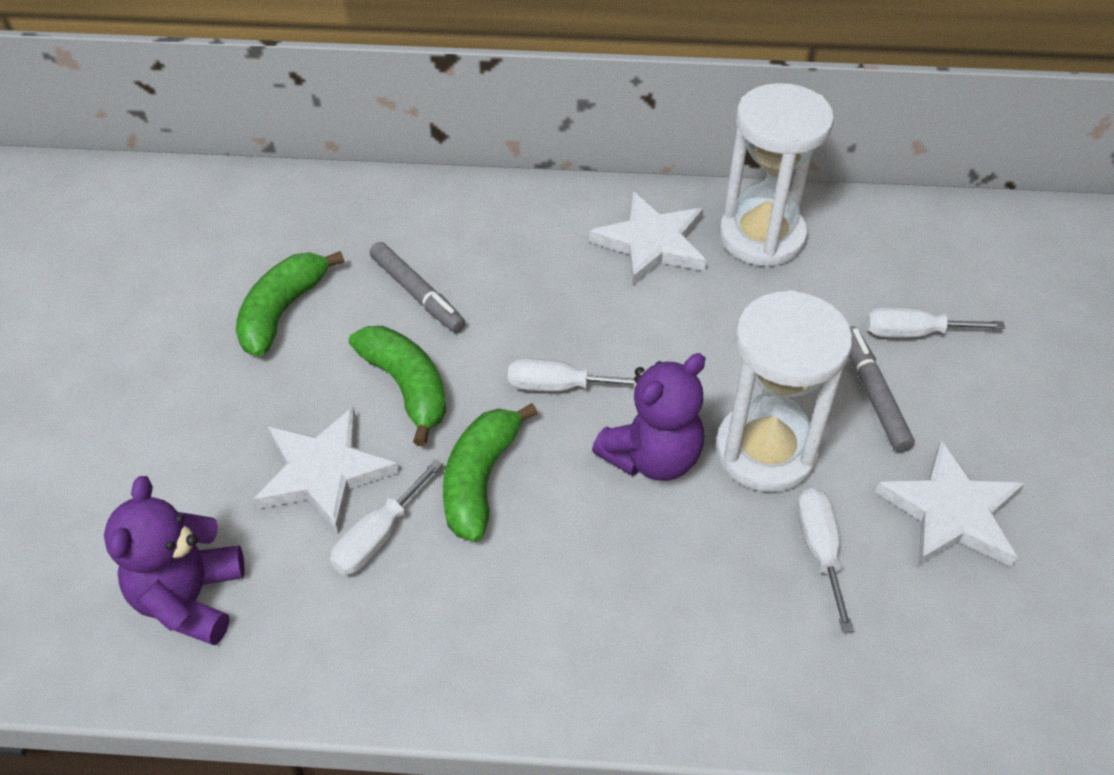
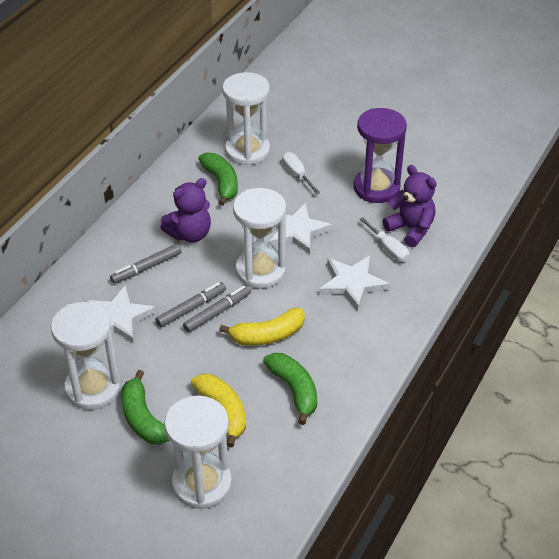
grey marker: 2 -> 3
purple hourglass: 0 -> 1
white hourglass: 2 -> 4
white screwdriver: 4 -> 2
yellow banana: 0 -> 2

